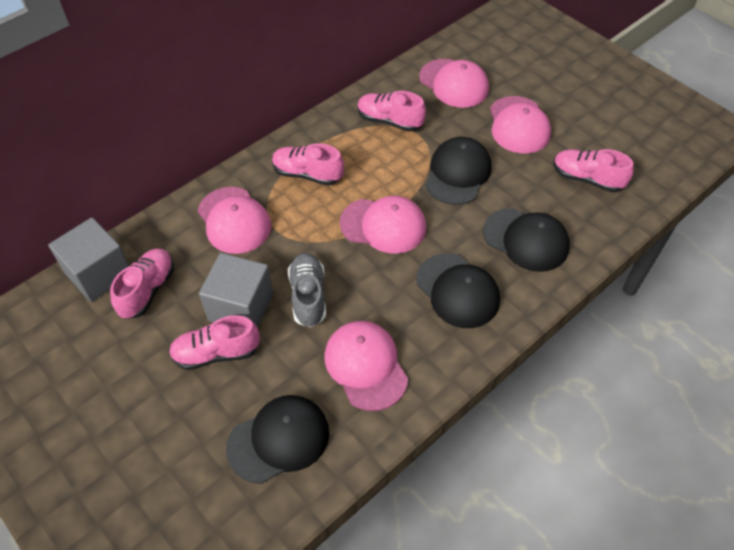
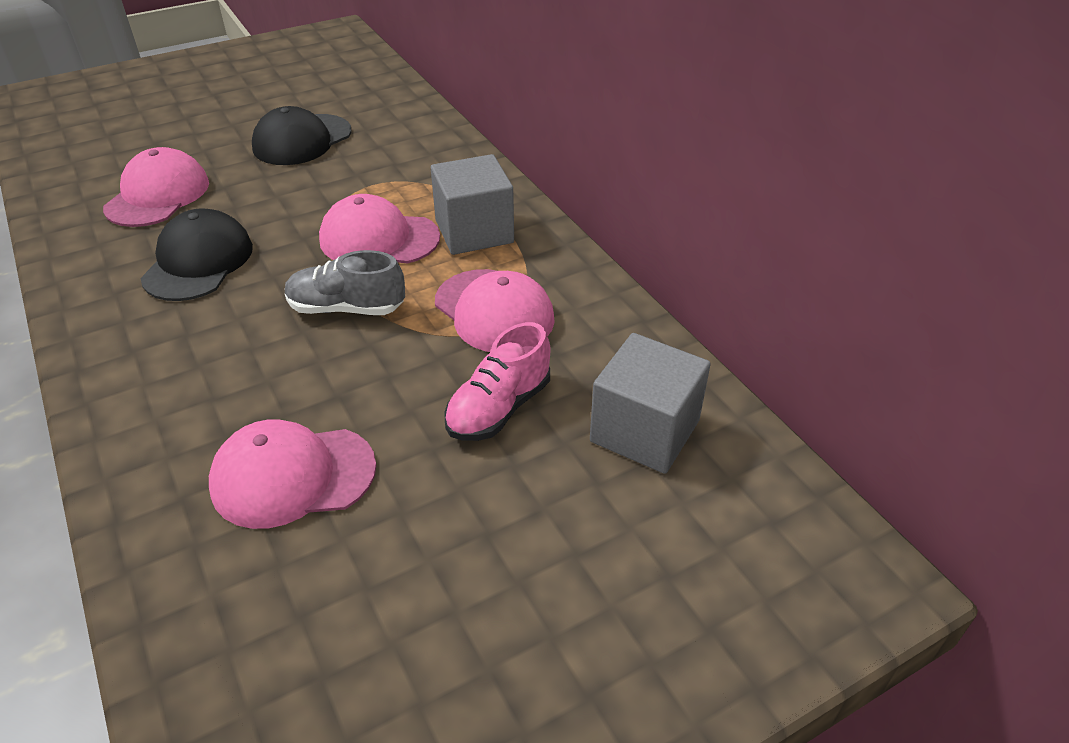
black cap: 4 -> 2
pink cap: 5 -> 4
pink shoe: 5 -> 1

